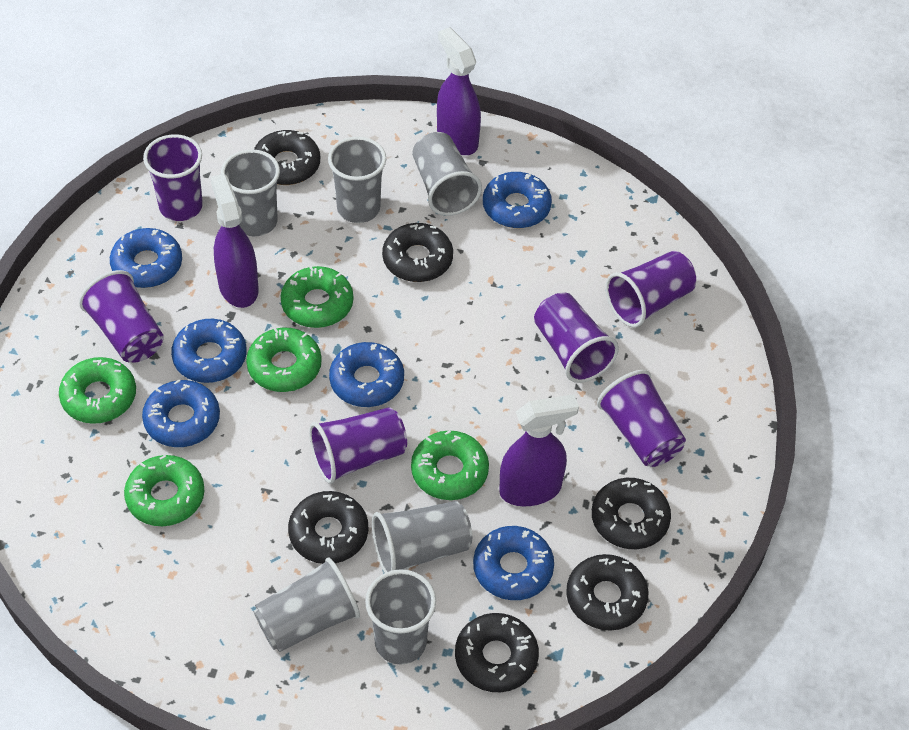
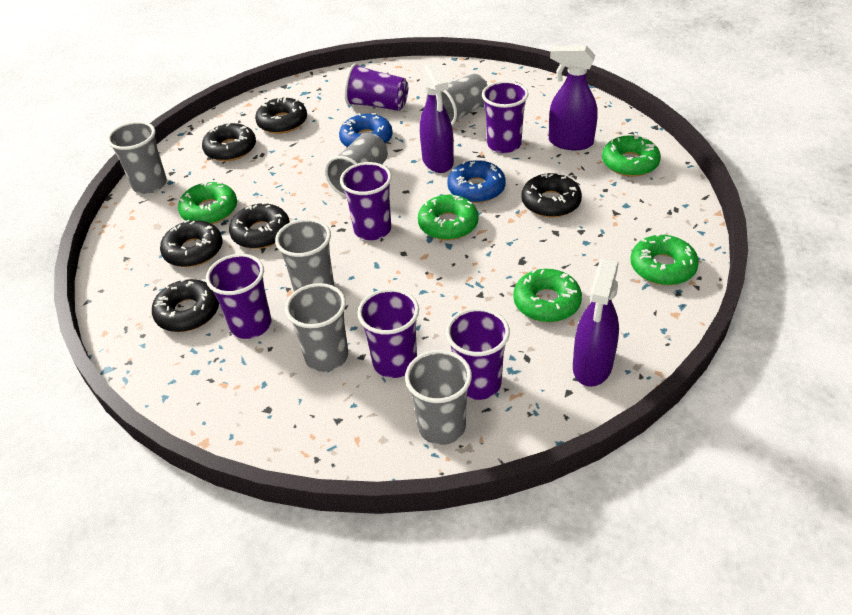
blue donut: 6 -> 2

